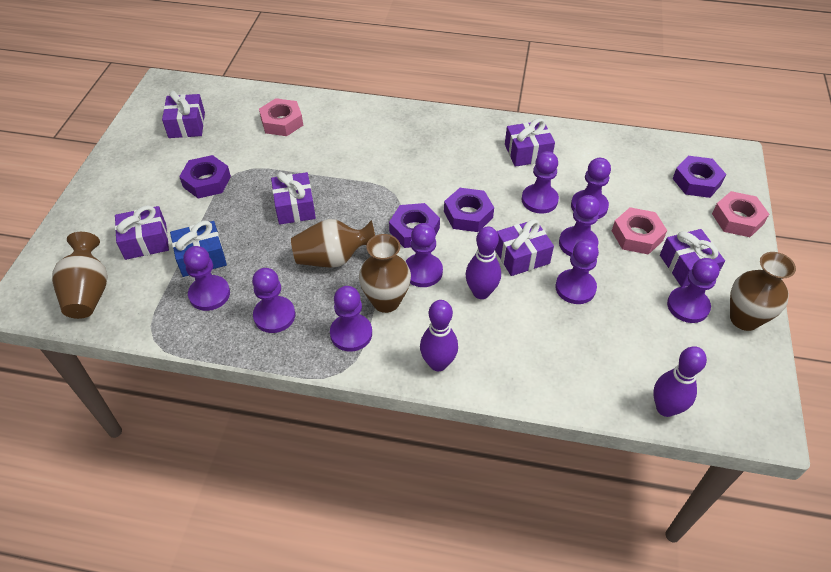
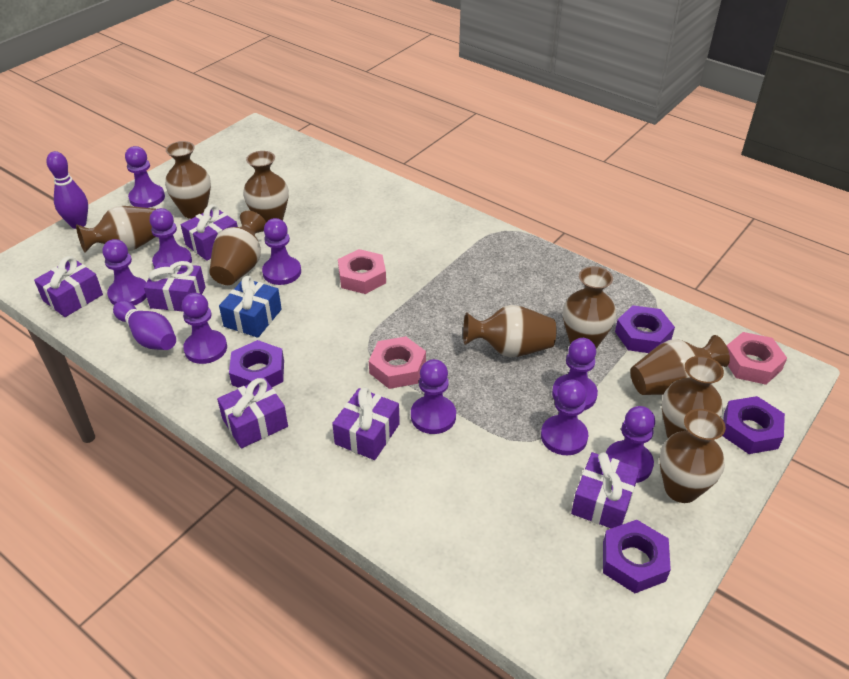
brown vase: 4 -> 9
purple bowling pin: 3 -> 2

